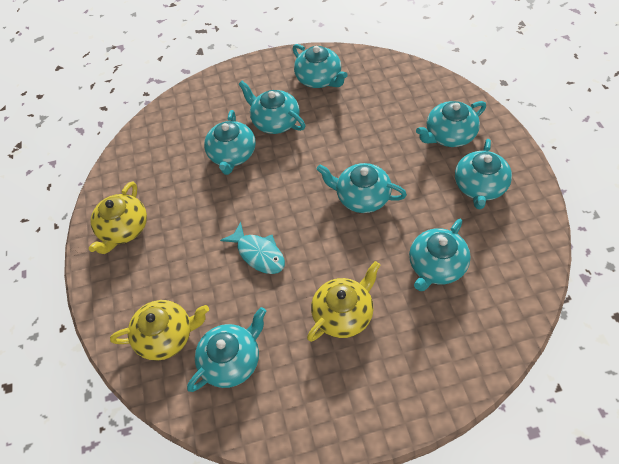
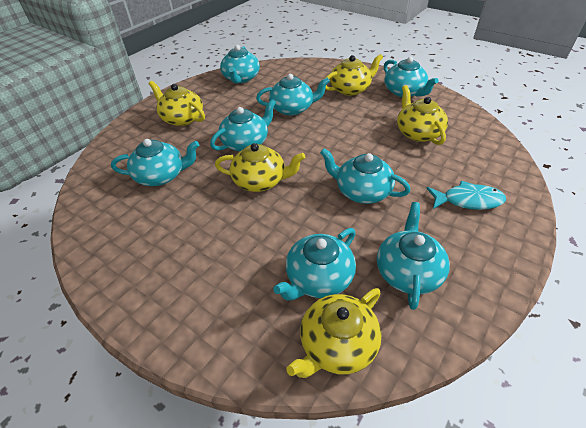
yellow teapot: 3 -> 5

